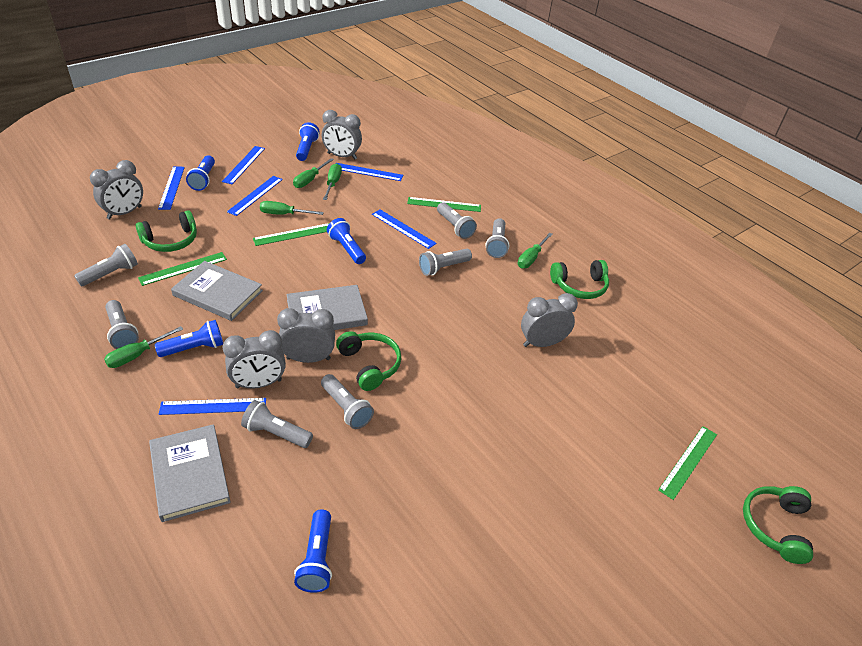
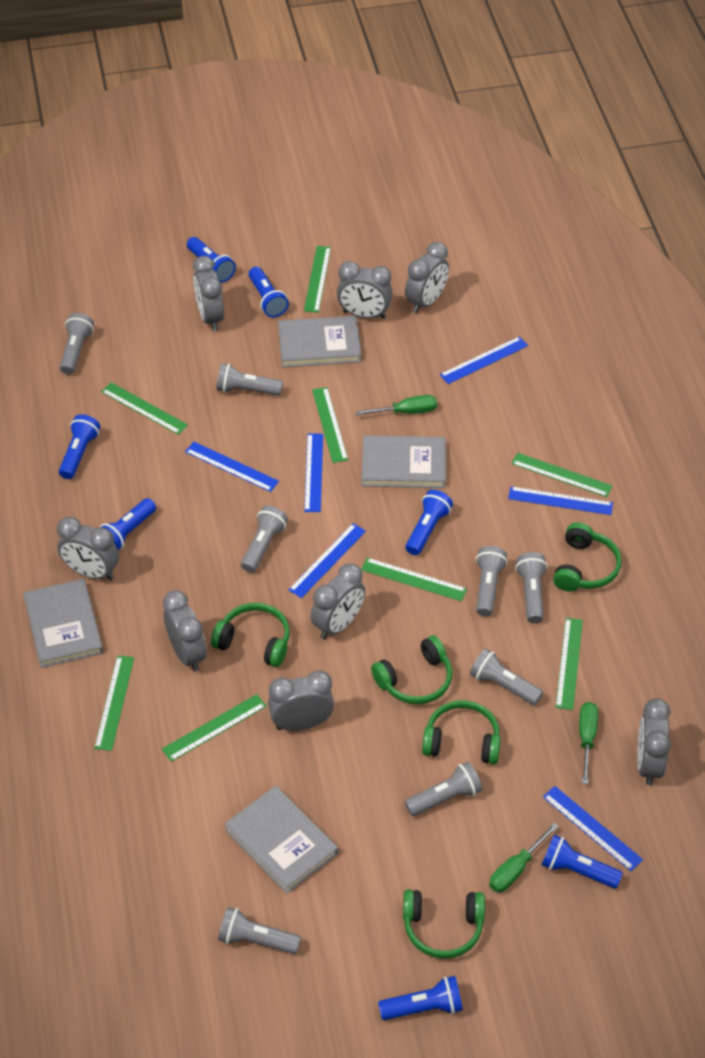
blue flashlight: 5 -> 7
green headphones: 4 -> 5
green ruler: 4 -> 8
green screwdriver: 5 -> 3
grey book: 3 -> 4
grey clock: 5 -> 8
grey flashlight: 7 -> 8

